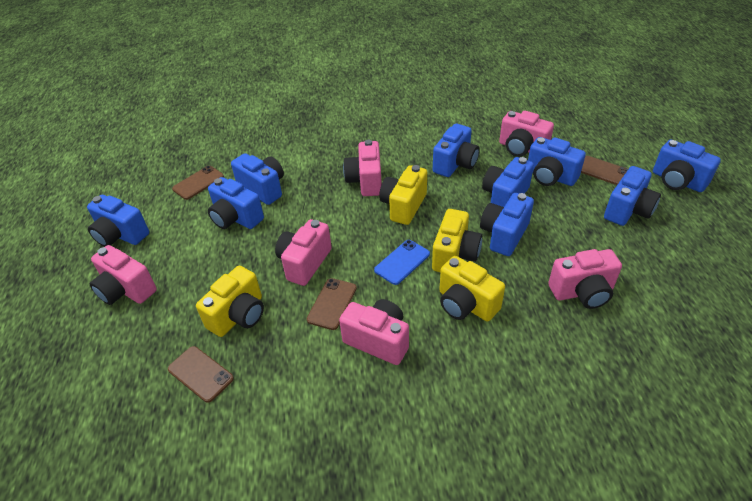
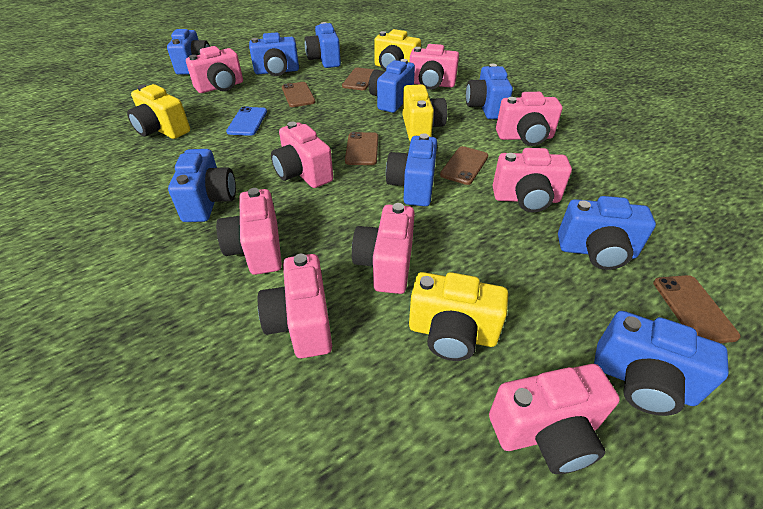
brown phone: 4 -> 5
pink camera: 6 -> 9

